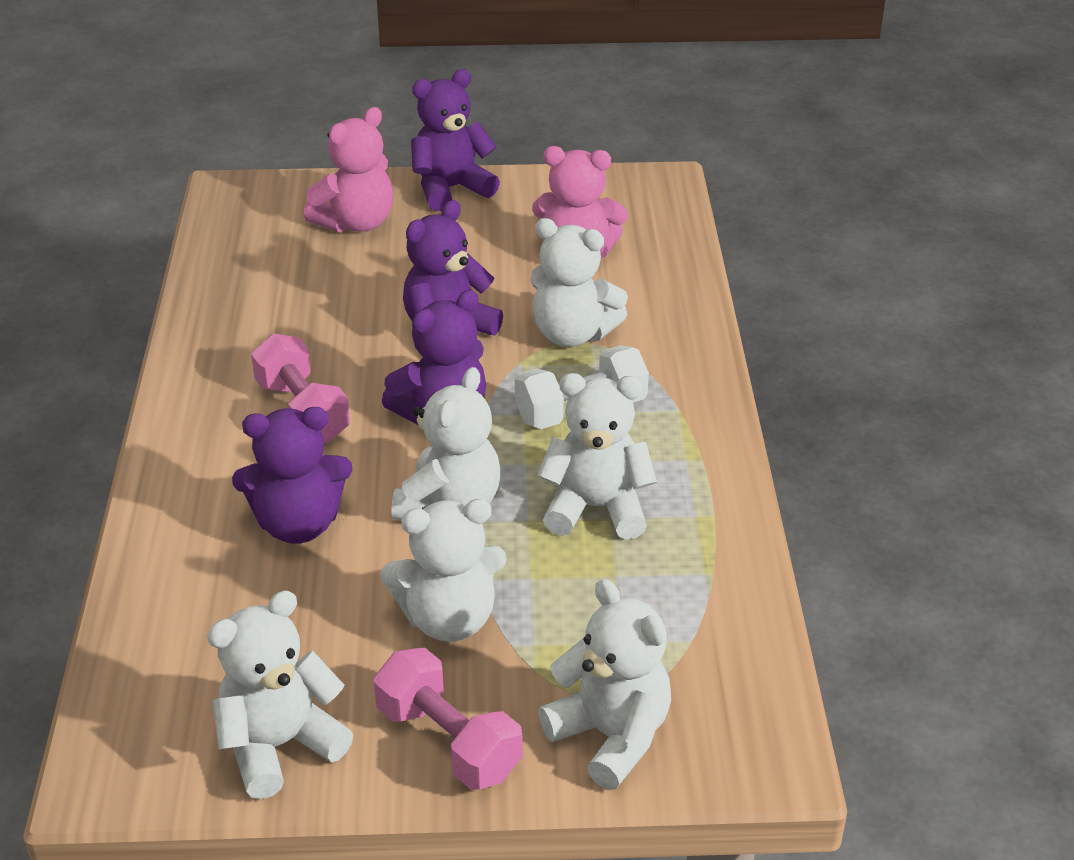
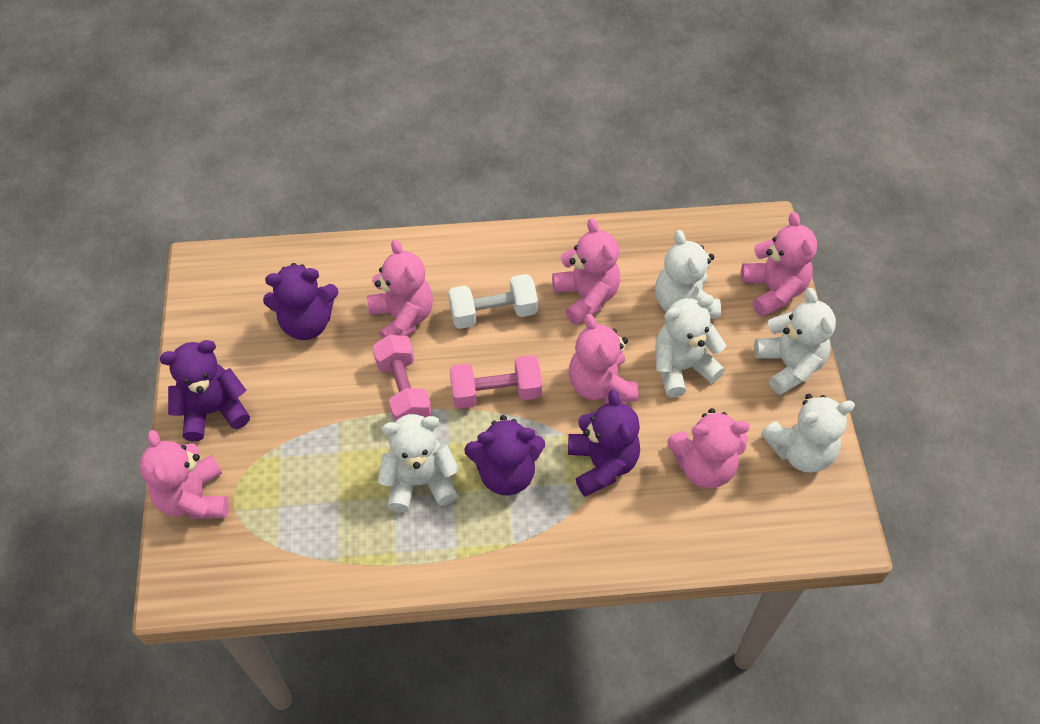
pink teddy bear: 2 -> 6
white teddy bear: 6 -> 5

